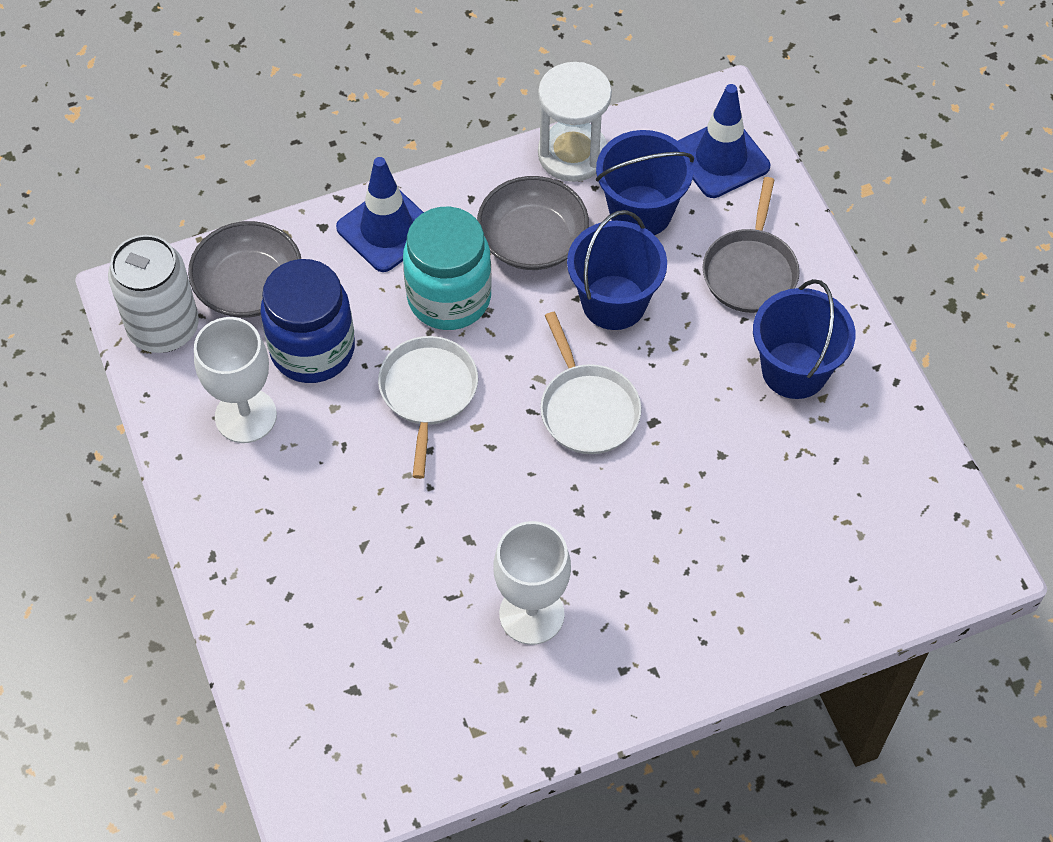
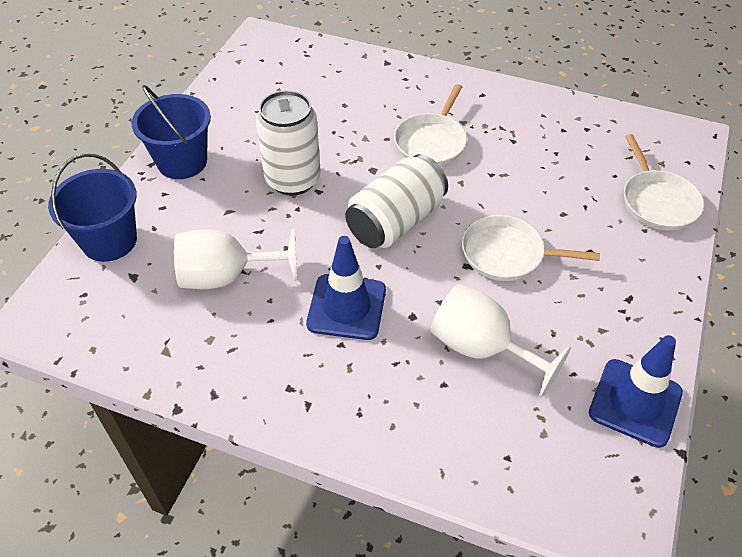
blue bucket: 3 -> 2
blue jar: 1 -> 0
grey bowl: 2 -> 0
grey pan: 1 -> 0
turquoise jar: 1 -> 0
white can: 1 -> 2
white hourglass: 1 -> 0
white pan: 2 -> 3

